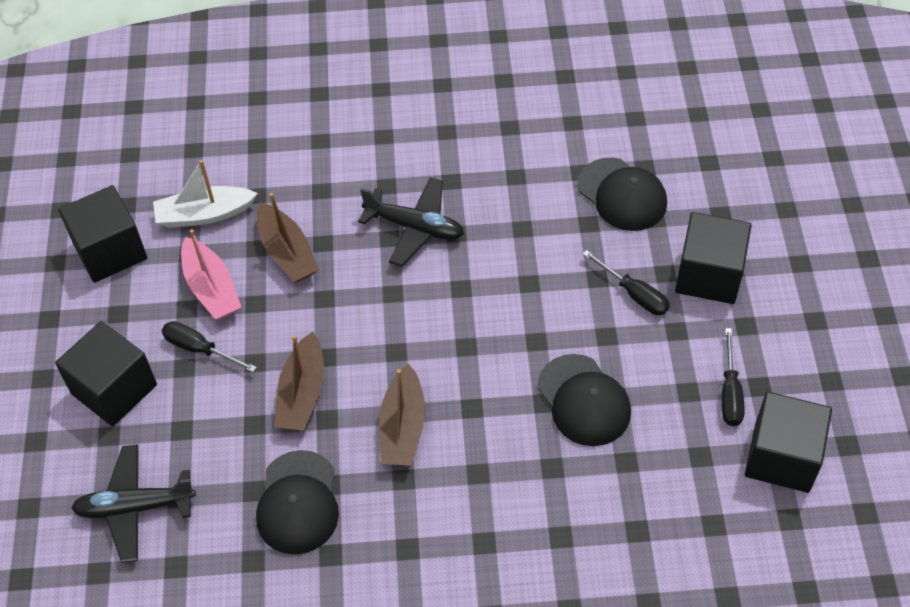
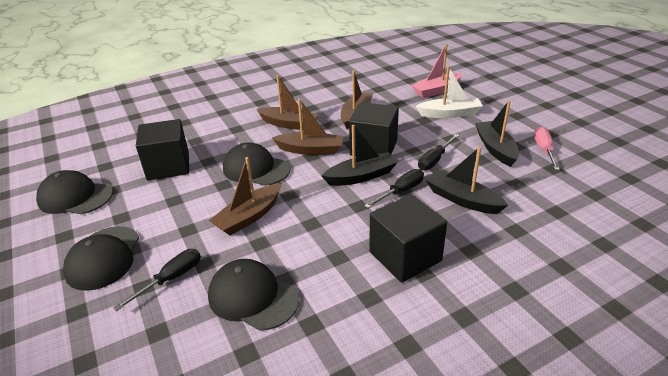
black boat: 0 -> 3
black cap: 3 -> 4
black cube: 4 -> 3
black plane: 2 -> 0
brown boat: 3 -> 4
pink screwdriver: 0 -> 1

